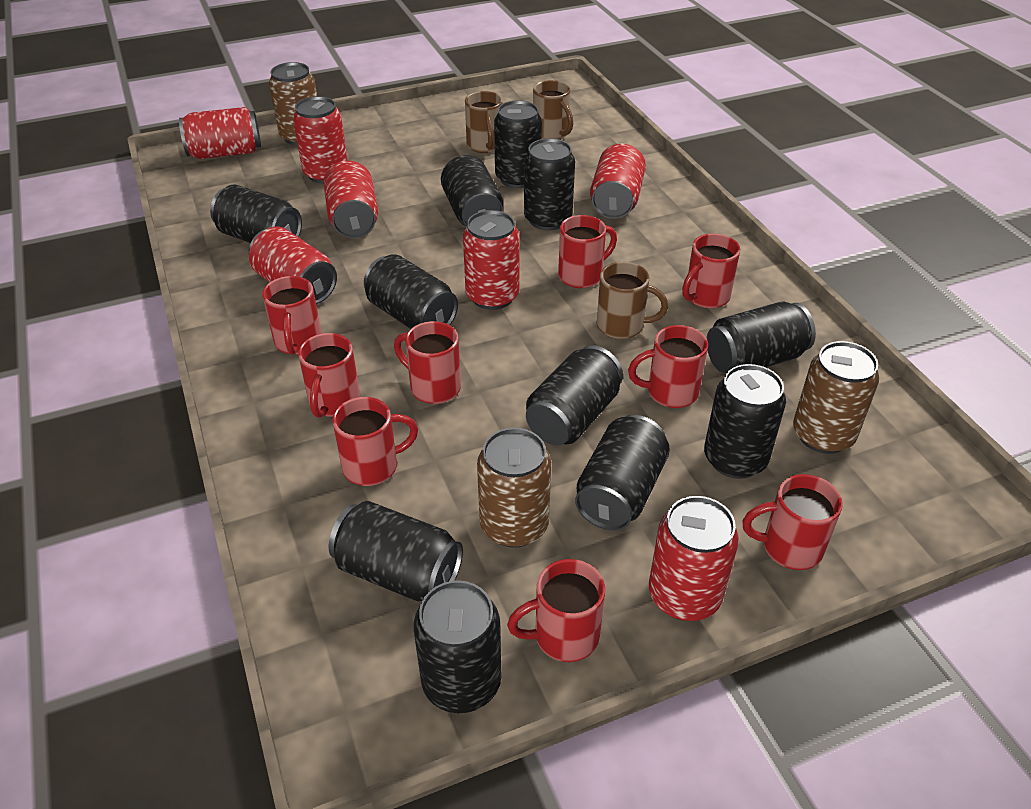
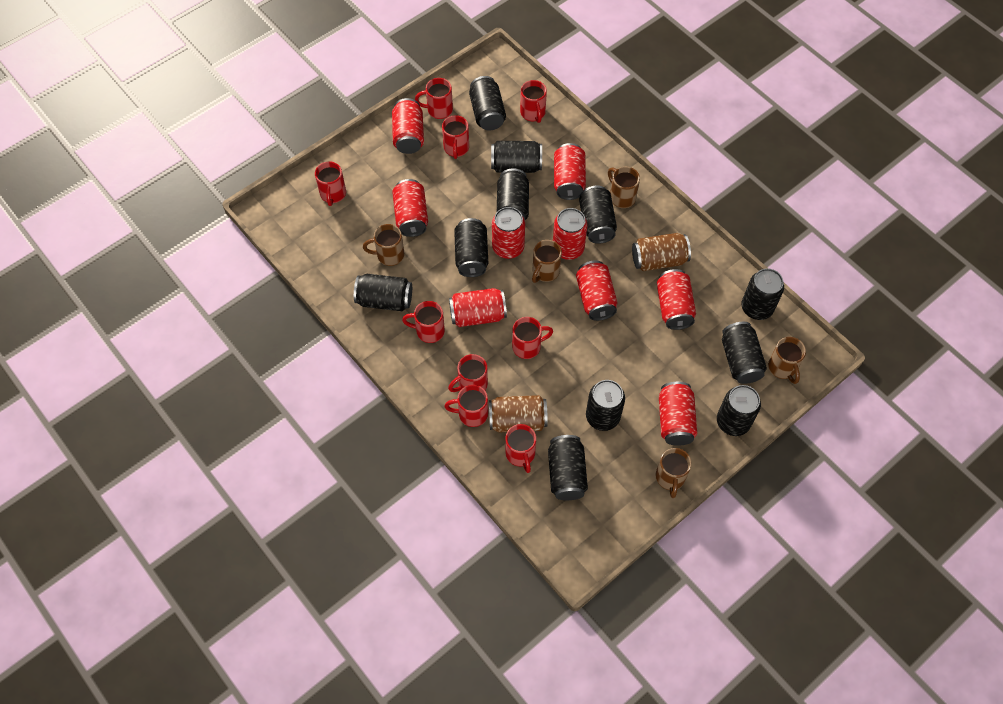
brown can: 3 -> 2
brown mug: 3 -> 5
red can: 7 -> 9

